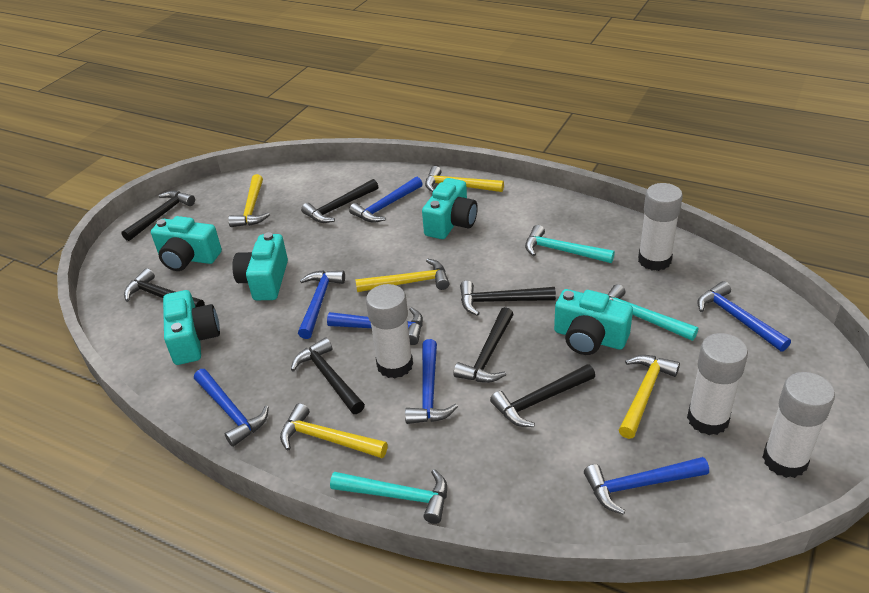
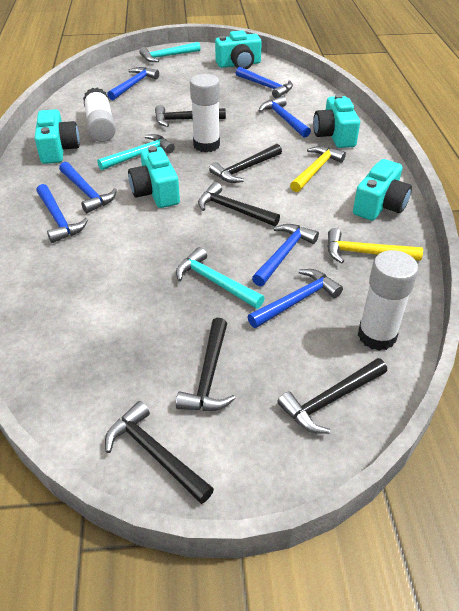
black hammer: 7 -> 6
white glue stick: 4 -> 3
yellow hammer: 5 -> 2

